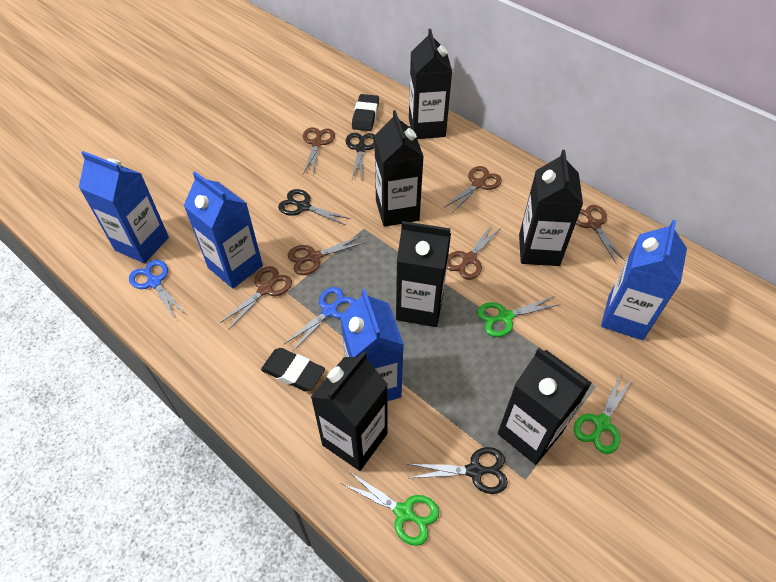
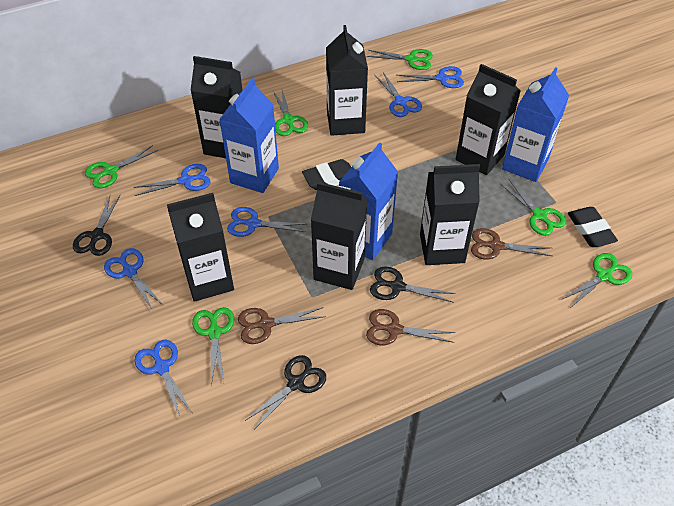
blue carton: 4 -> 3
blue scissors: 2 -> 6
brown scissors: 6 -> 3
green scissors: 3 -> 6

